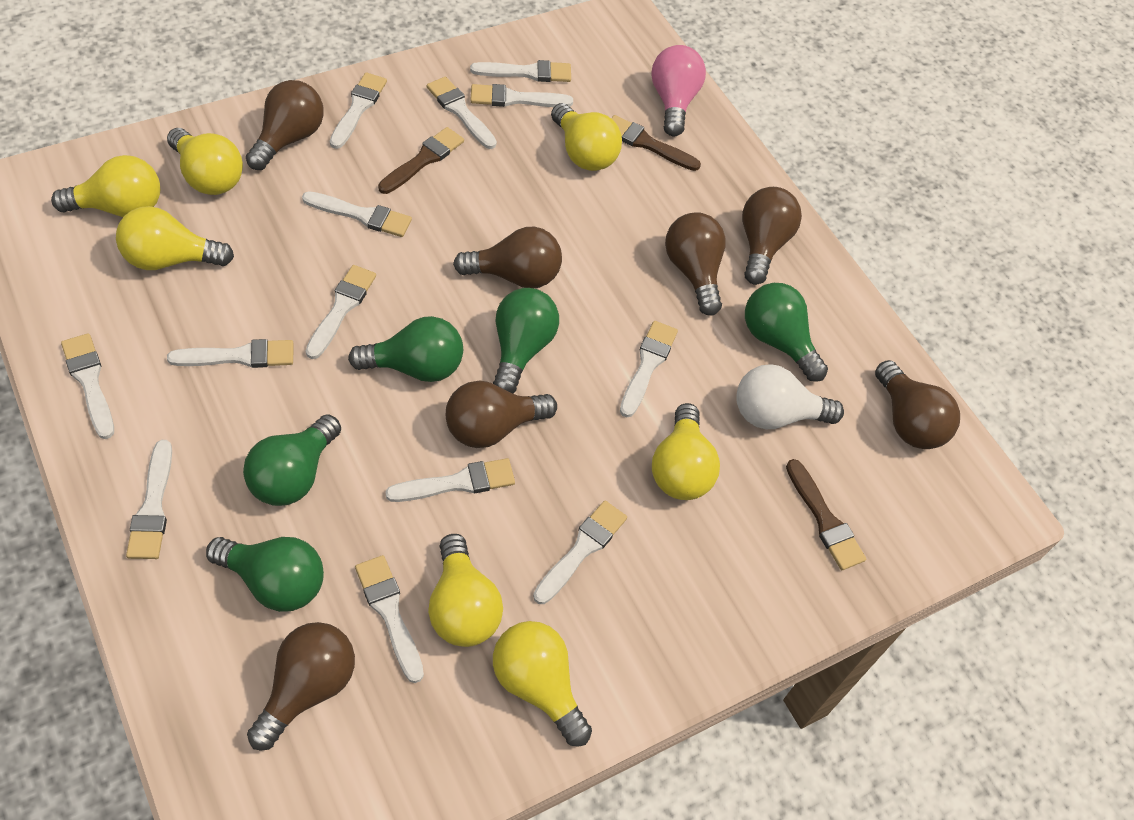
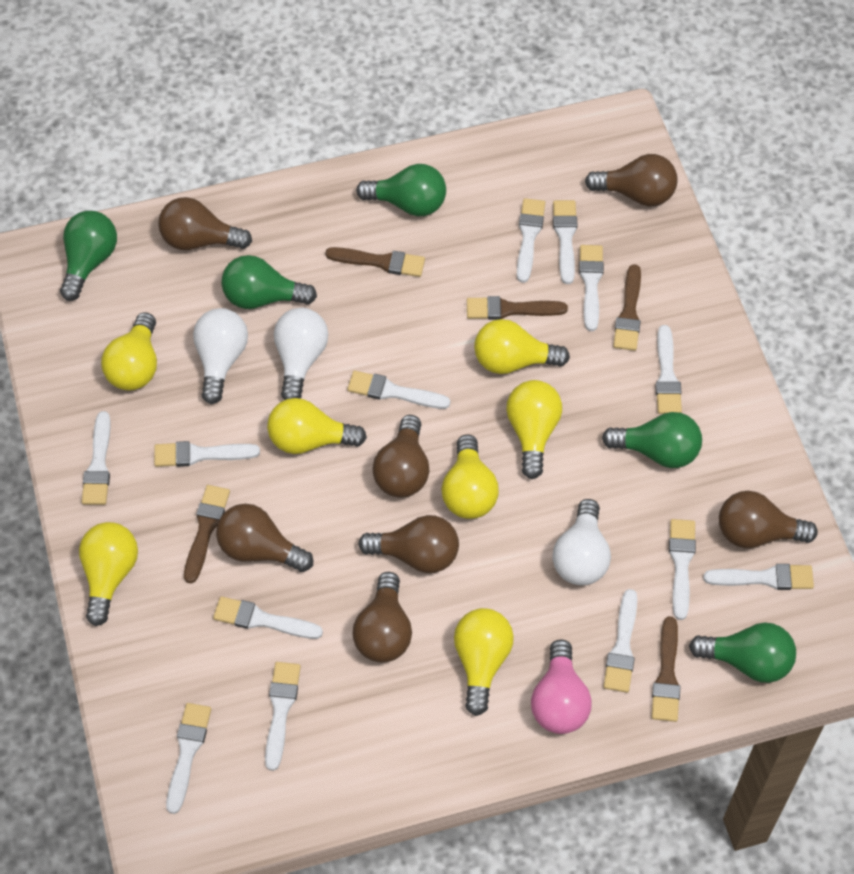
brown brush: 3 -> 5
white light bulb: 1 -> 3

